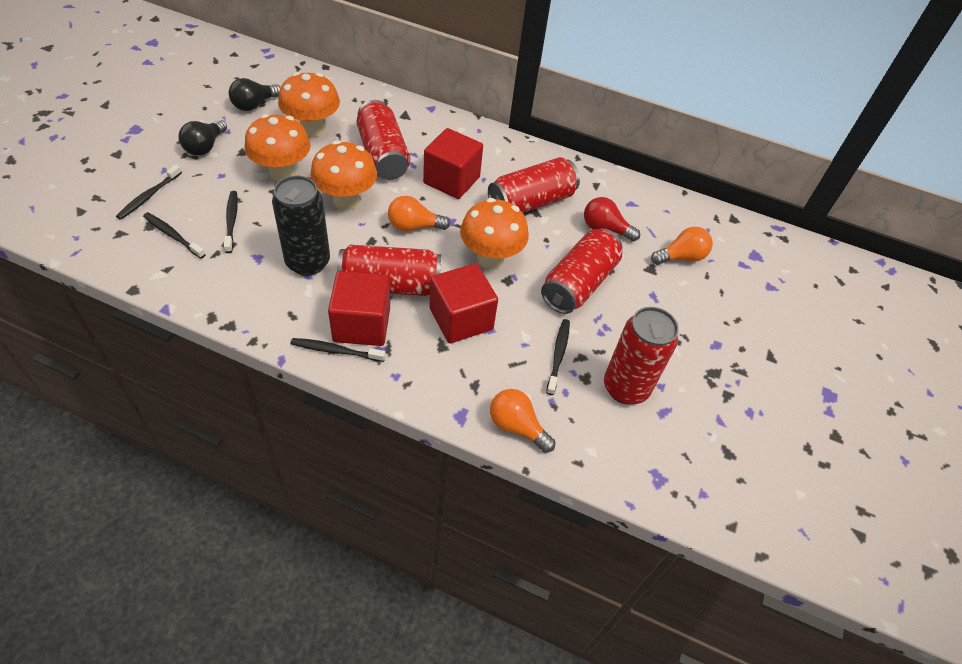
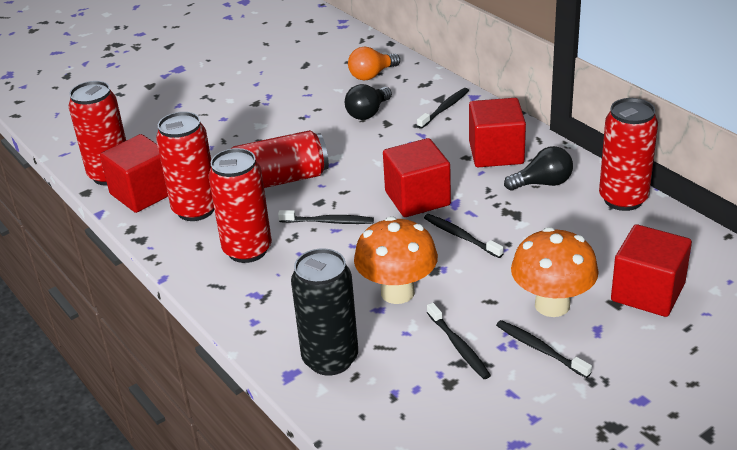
orange light bulb: 3 -> 1
orange mushroom: 4 -> 2
red cube: 3 -> 4
red light bulb: 1 -> 0

